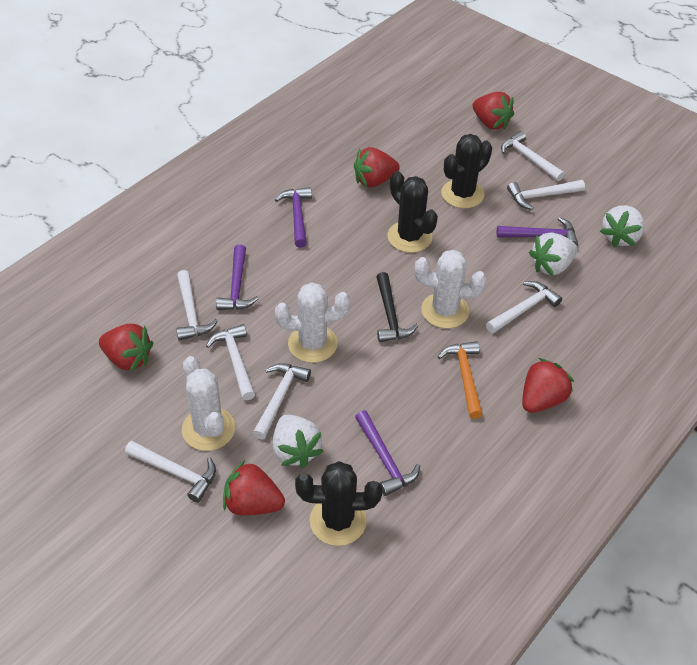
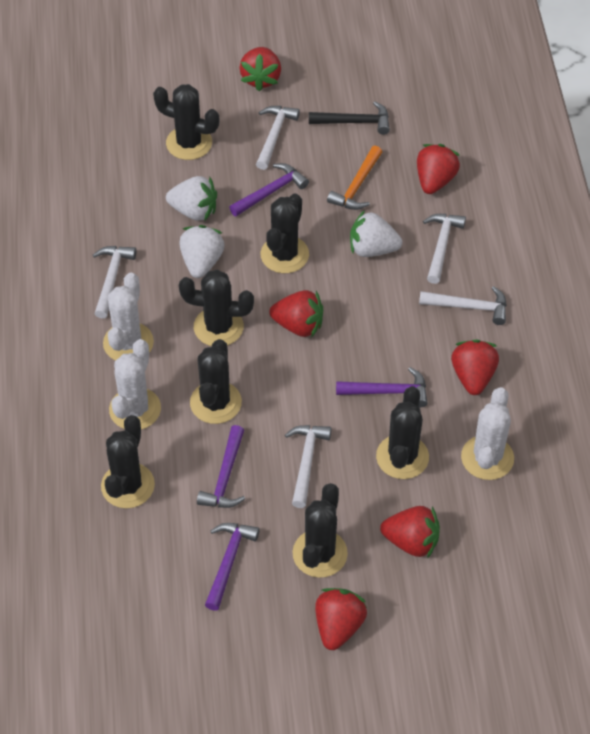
black cactus: 3 -> 7
red strawberry: 5 -> 6
white hammer: 7 -> 5

